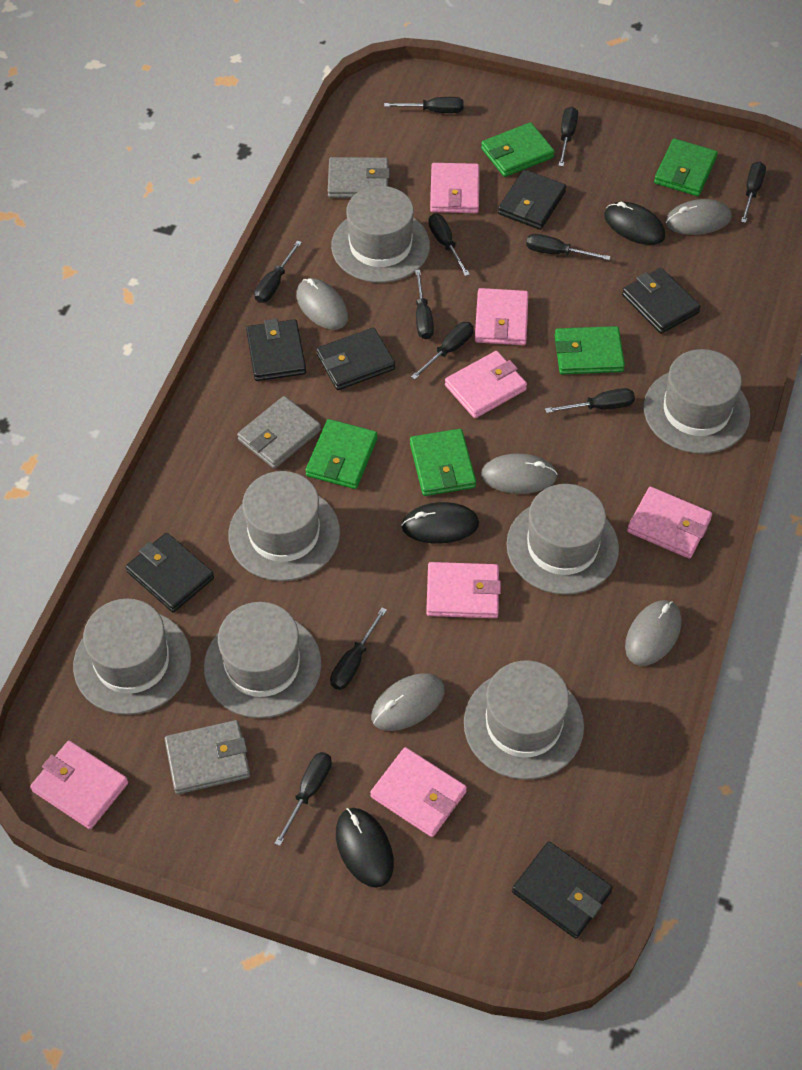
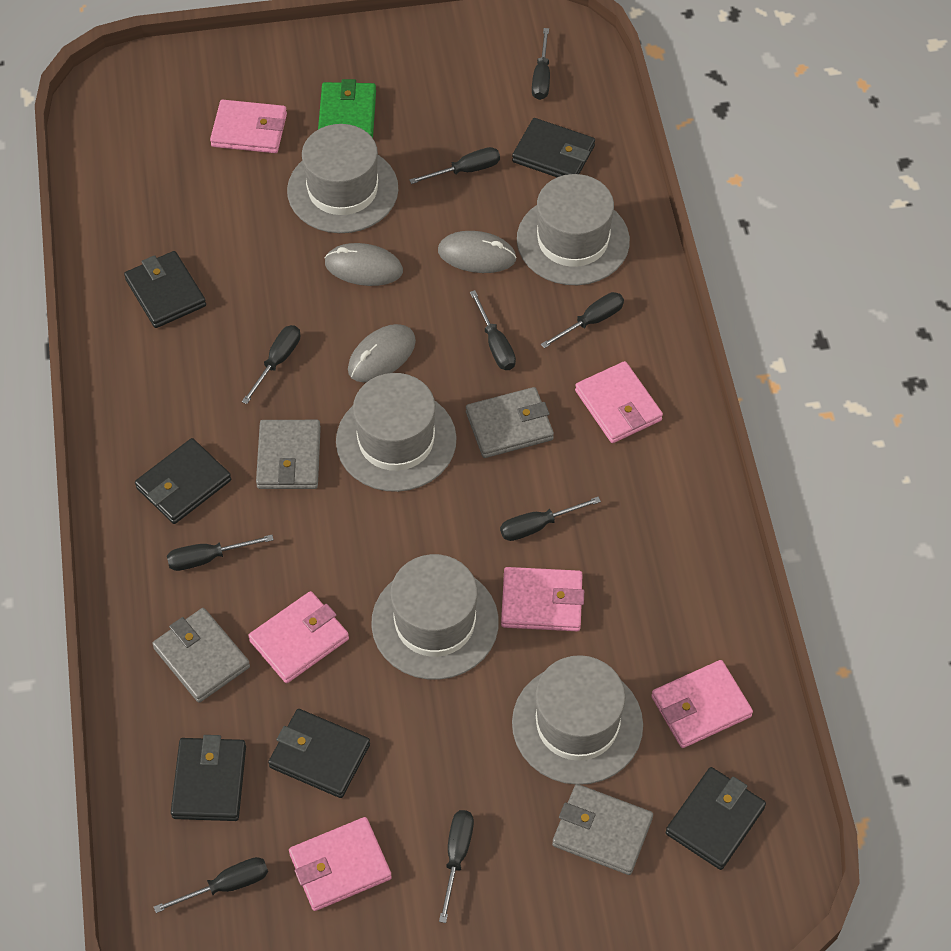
black mouse: 3 -> 0
black screwdriver: 11 -> 9
green wallet: 5 -> 1
grey hat: 7 -> 5
grey mouse: 5 -> 3
grey wallet: 3 -> 4
pink wallet: 7 -> 6

